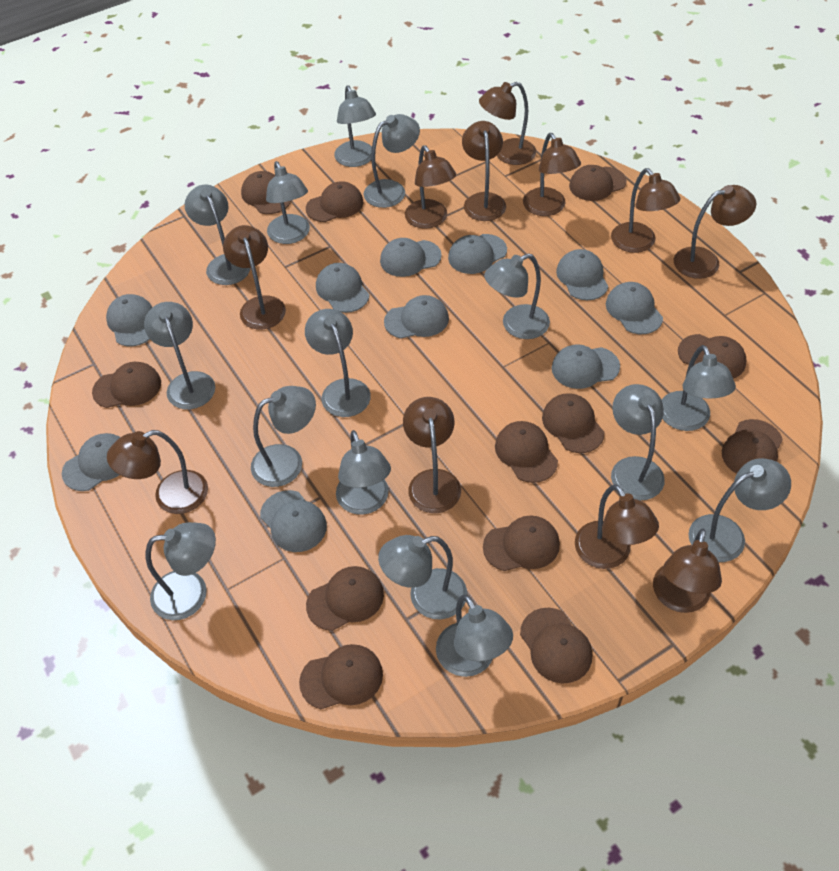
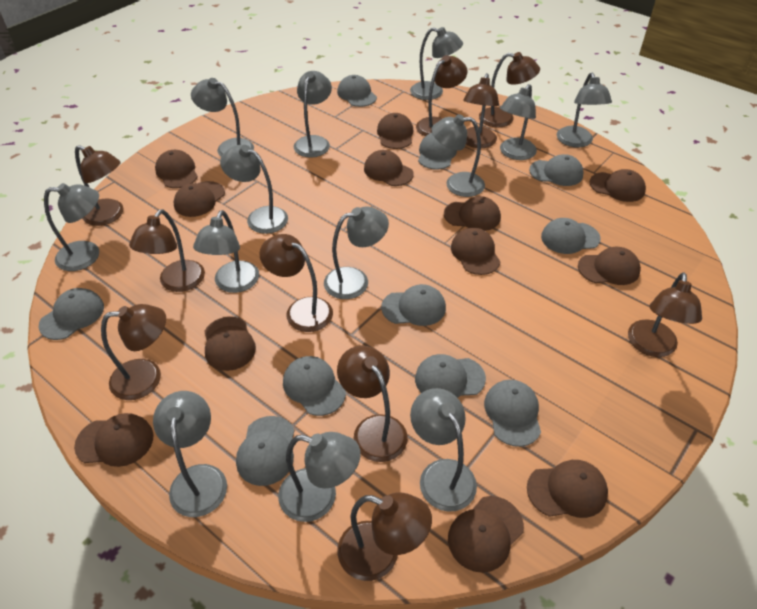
brown lamp: 11 -> 10
grey lamp: 15 -> 13

